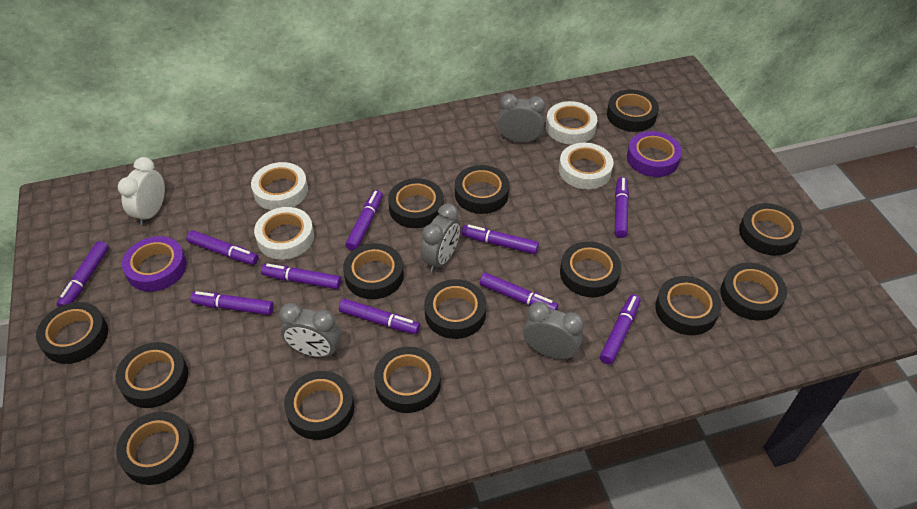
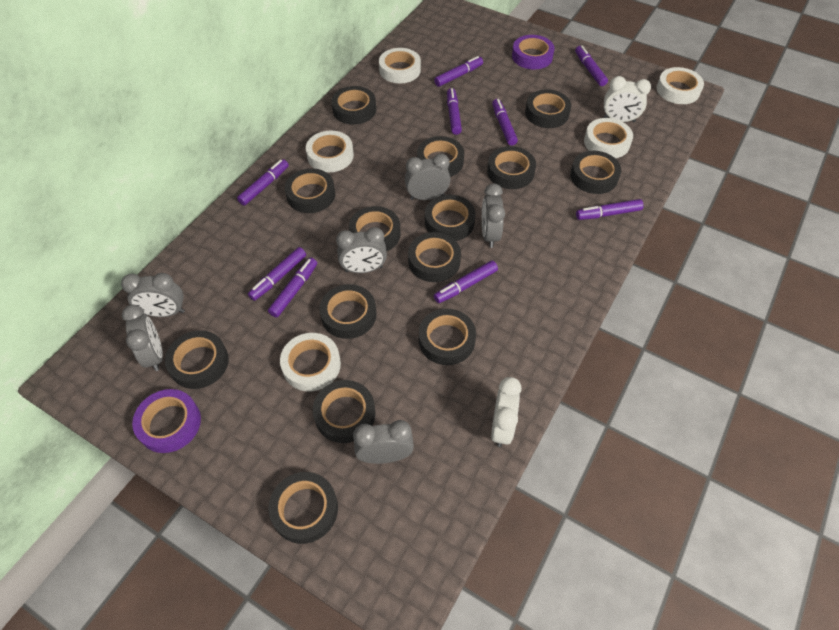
grey clock: 4 -> 6
purple marker: 10 -> 9
white clock: 1 -> 2
white tape: 4 -> 5

